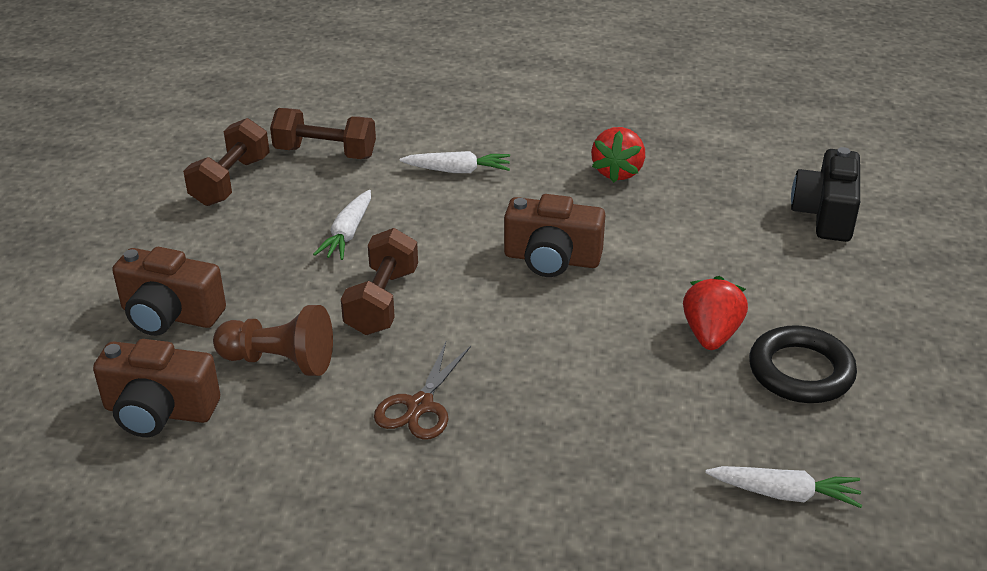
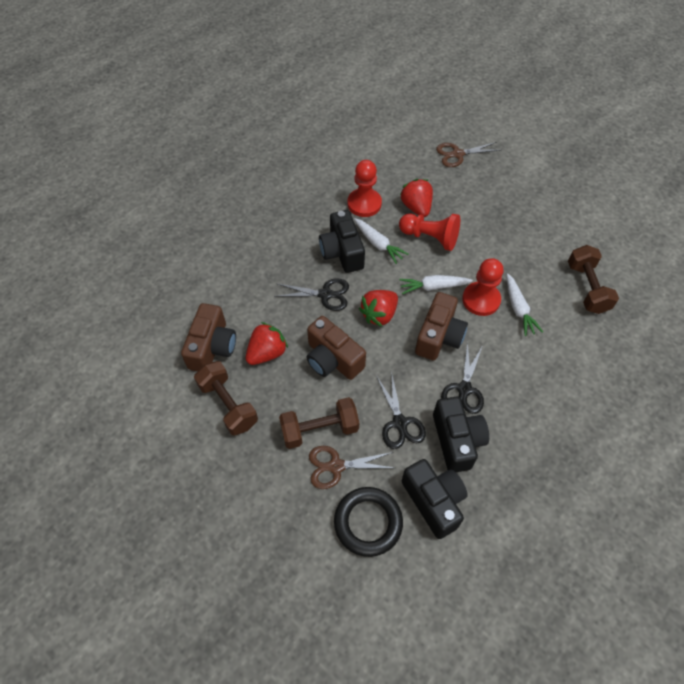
black camera: 1 -> 3
black scissors: 0 -> 3
brown pawn: 1 -> 0
brown scissors: 1 -> 2
red pawn: 0 -> 3
red strawberry: 2 -> 3

